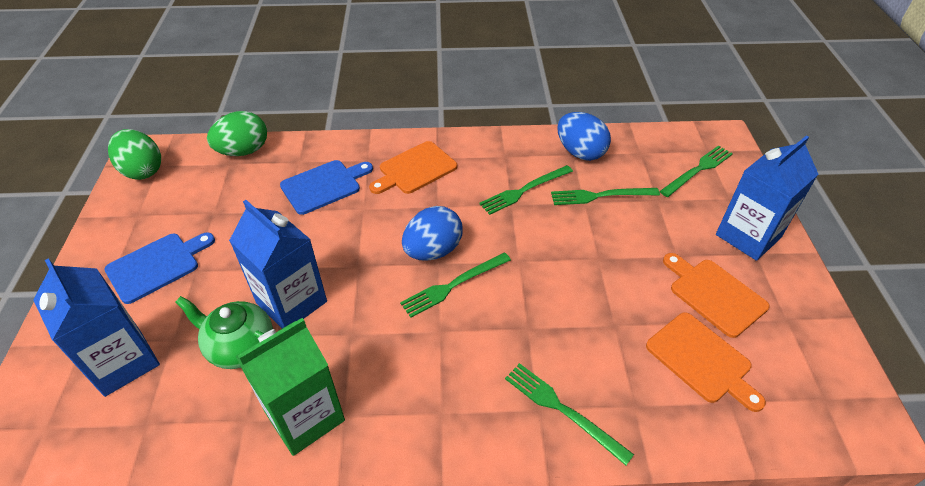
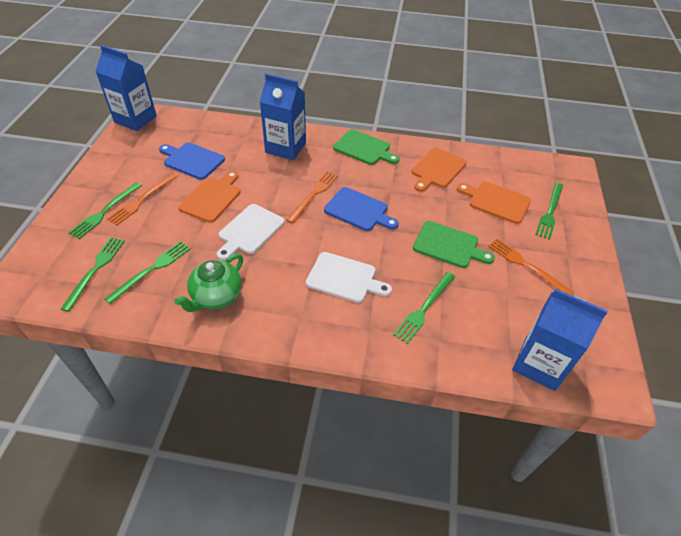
blue egg: 2 -> 0
green carton: 1 -> 0
green cutting board: 0 -> 2
green egg: 2 -> 0
orange fork: 0 -> 3
white cutting board: 0 -> 2

